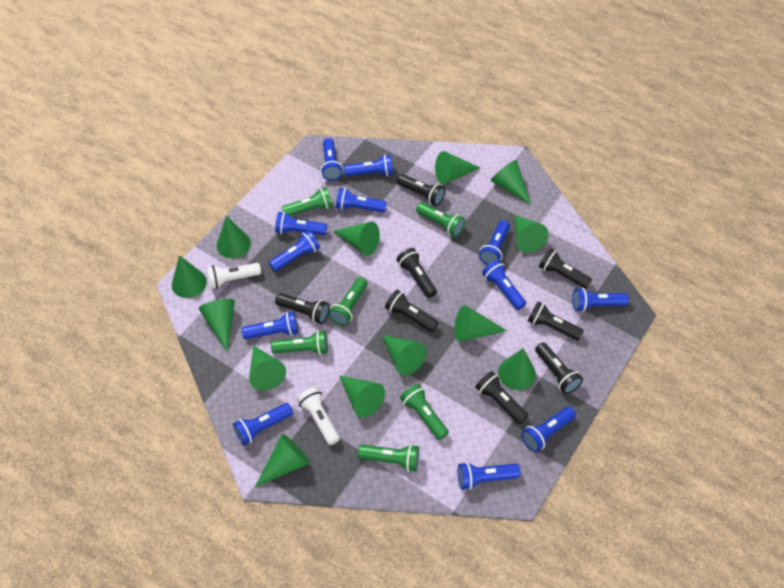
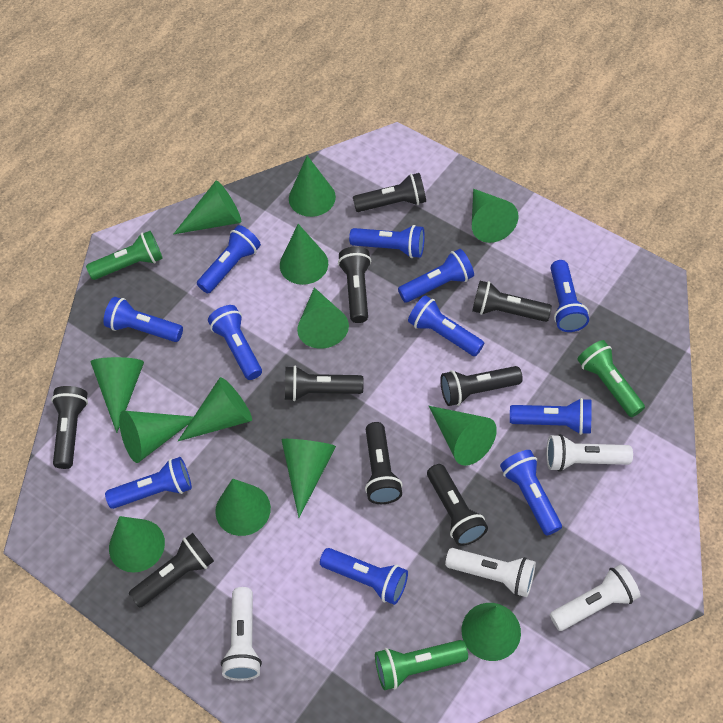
black flashlight: 8 -> 9
blue flashlight: 12 -> 11
green flashlight: 6 -> 3
white flashlight: 2 -> 4

